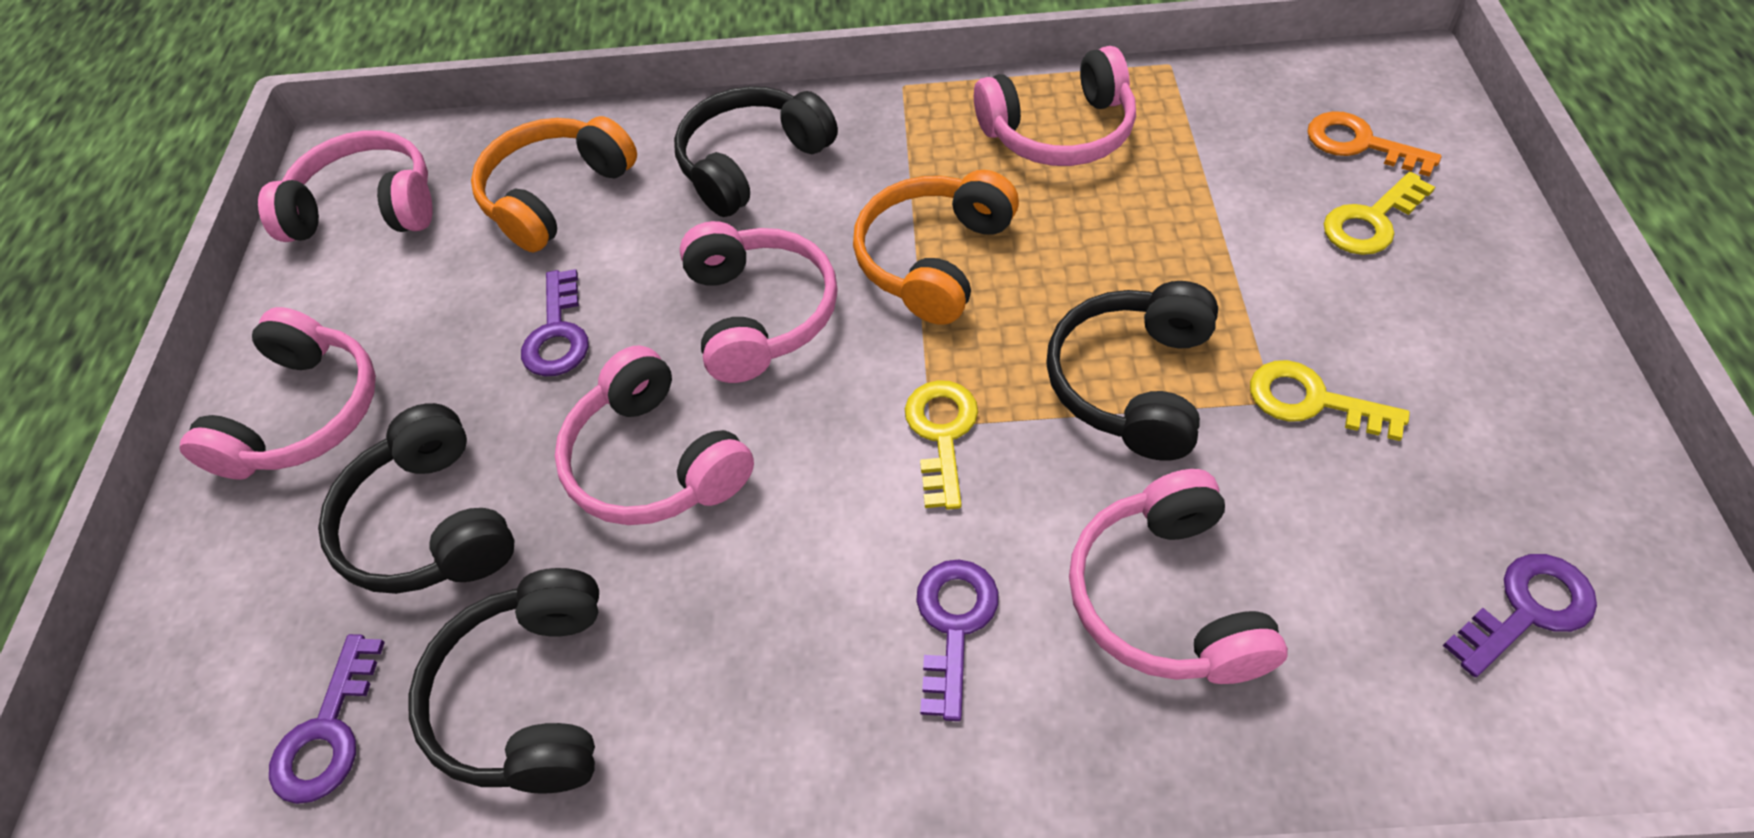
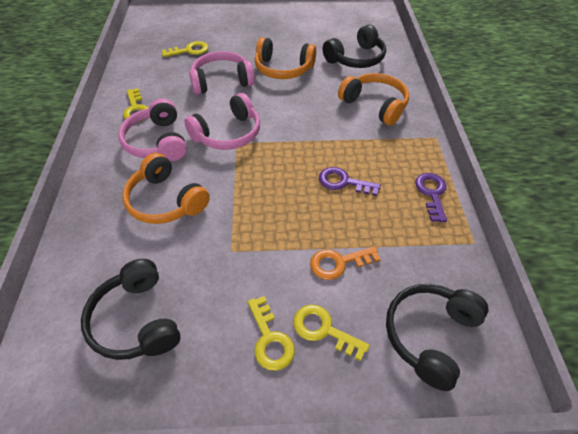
black headphones: 4 -> 3
orange headphones: 2 -> 3
pink headphones: 6 -> 3
purple key: 4 -> 2
yellow key: 3 -> 4

